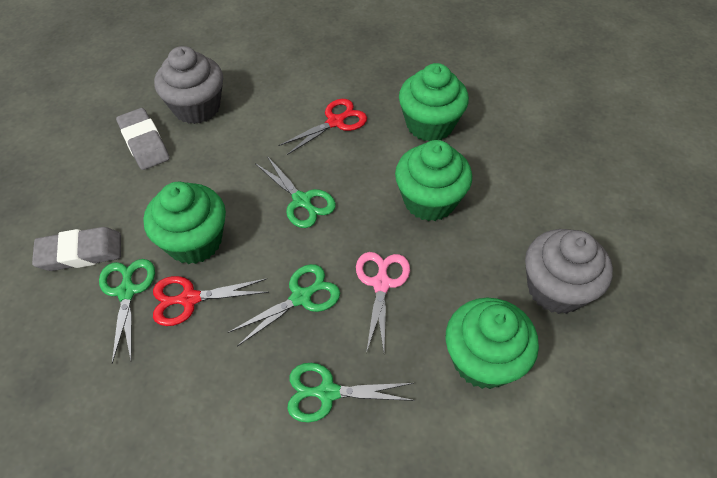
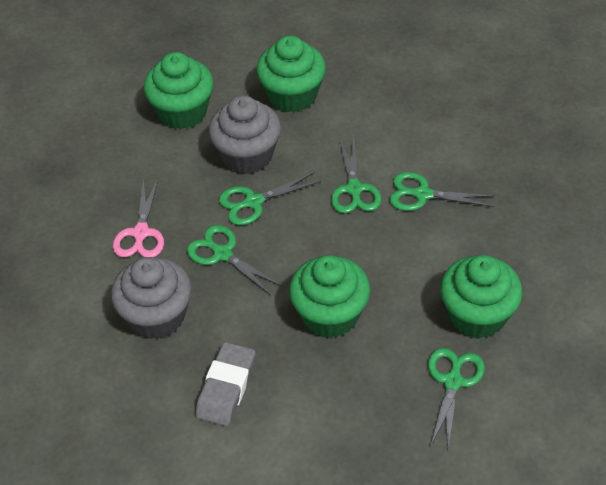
green scissors: 4 -> 5
grey eraser: 2 -> 1
red scissors: 2 -> 0

